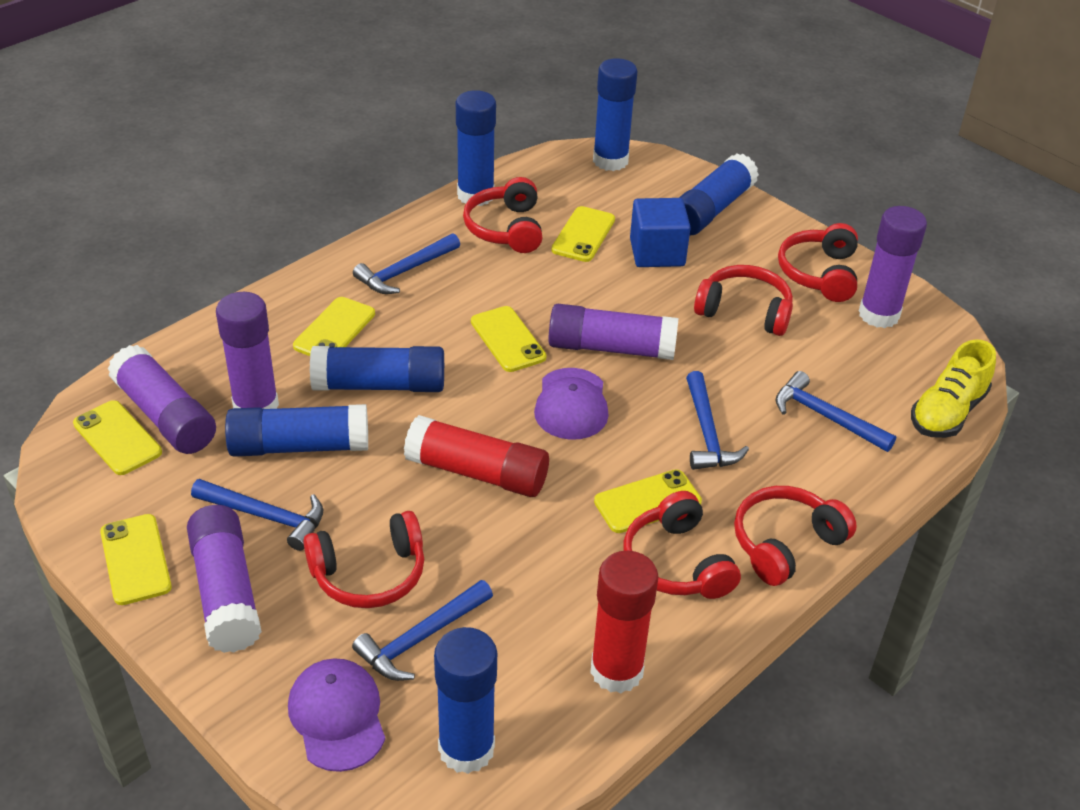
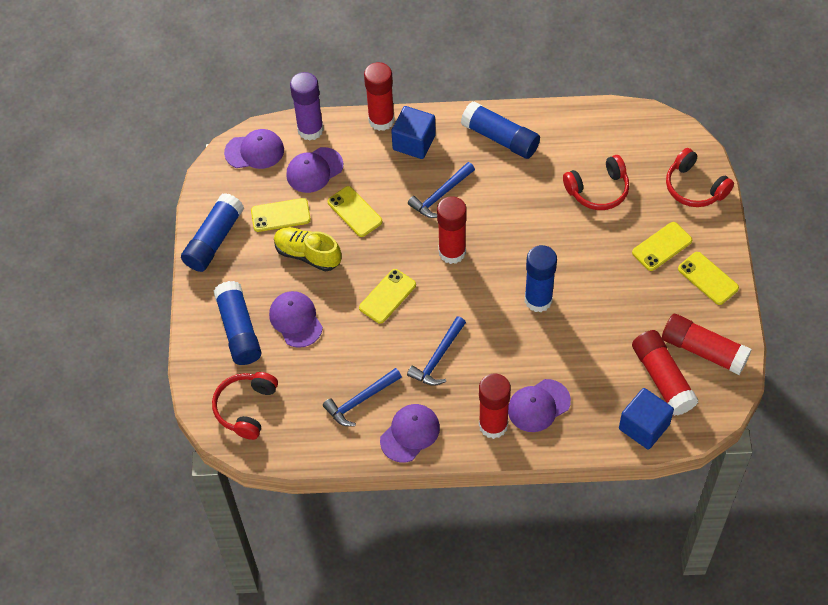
blue cube: 1 -> 2
blue glue stick: 6 -> 4
blue hammer: 5 -> 3
purple cap: 2 -> 5
purple glue stick: 5 -> 1
red glue stick: 2 -> 5
red headphones: 6 -> 3
yellow phone: 6 -> 5

